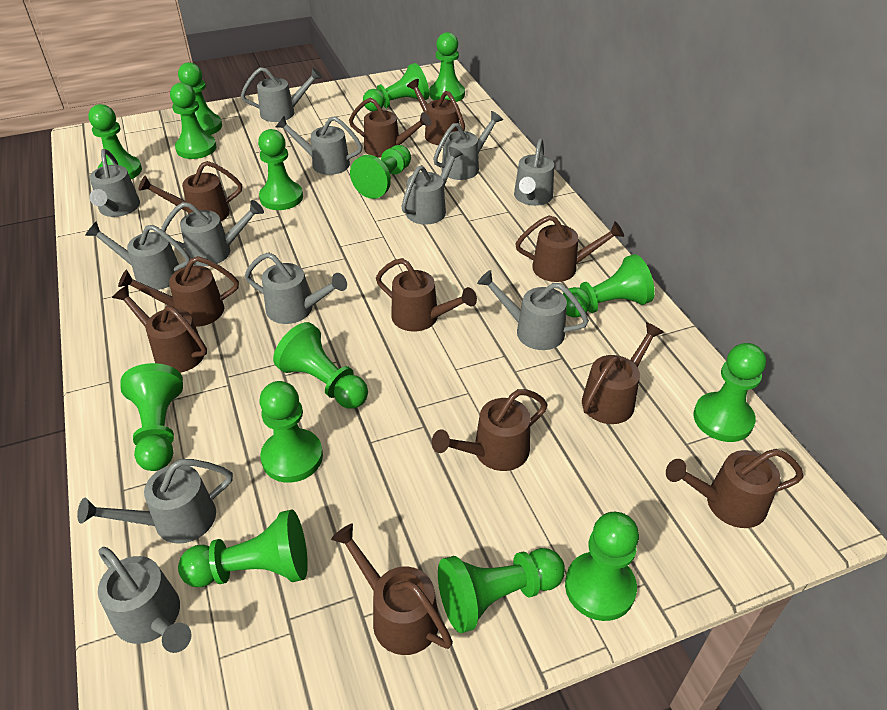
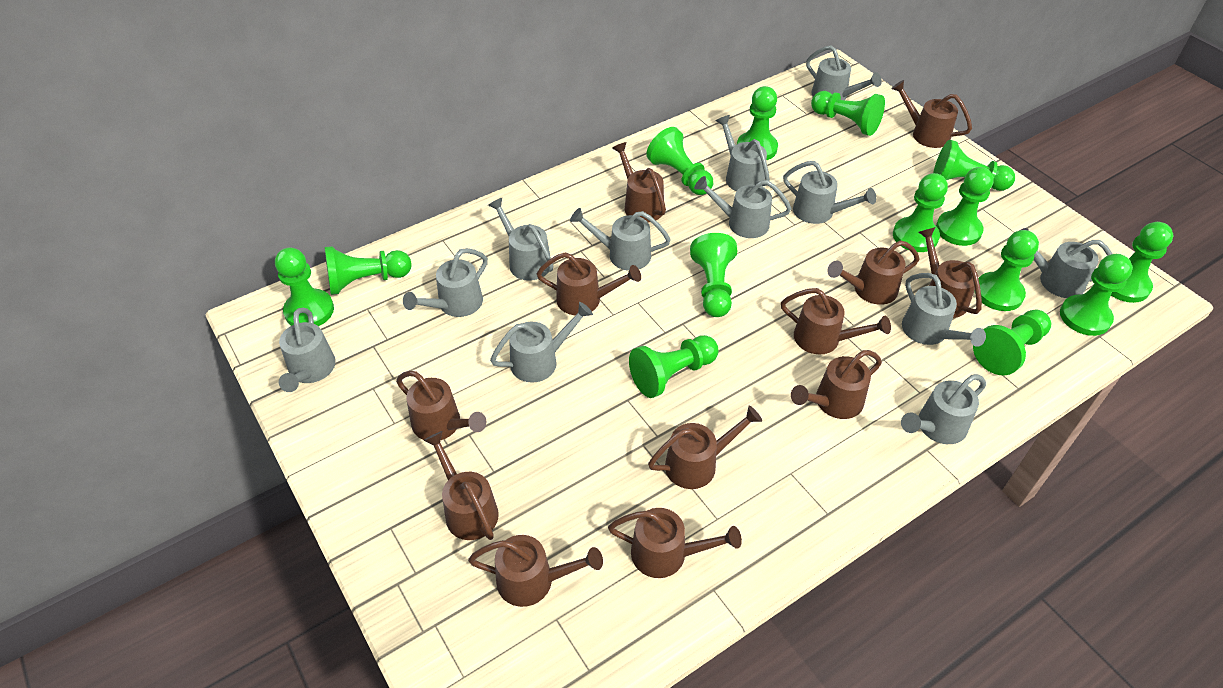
brown watering can: 11 -> 12
green pawn: 15 -> 14

